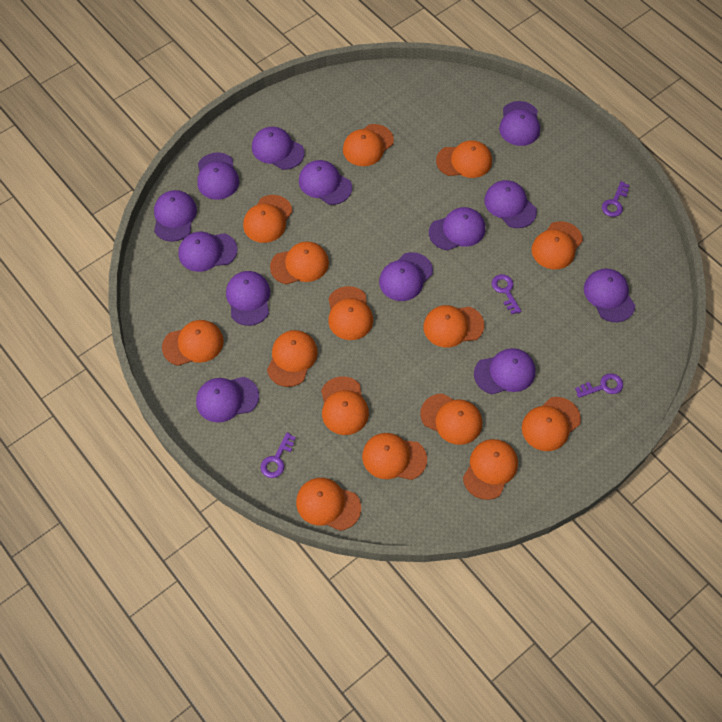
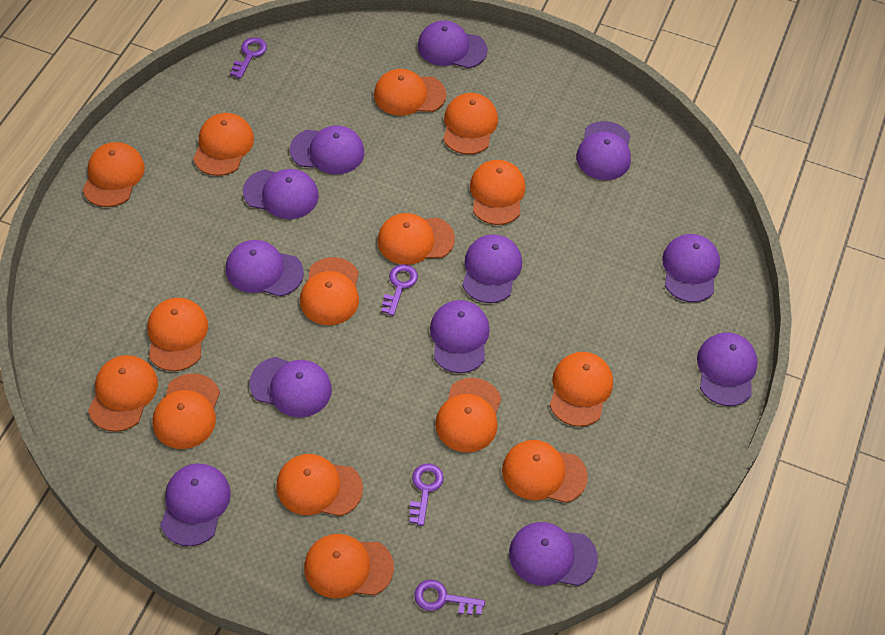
purple cap: 13 -> 12

